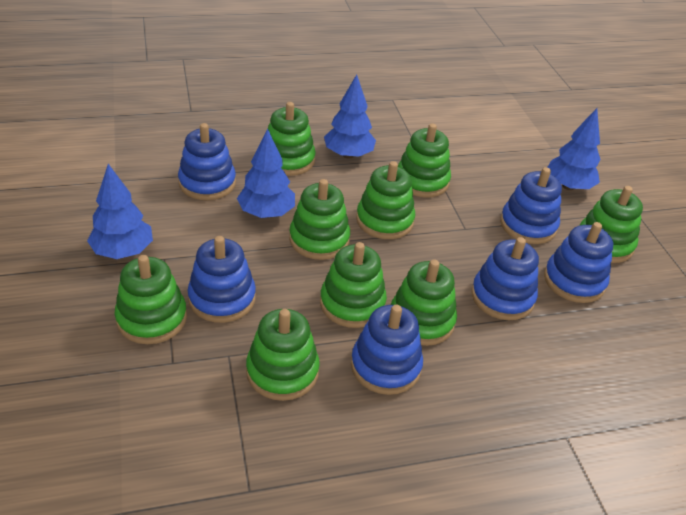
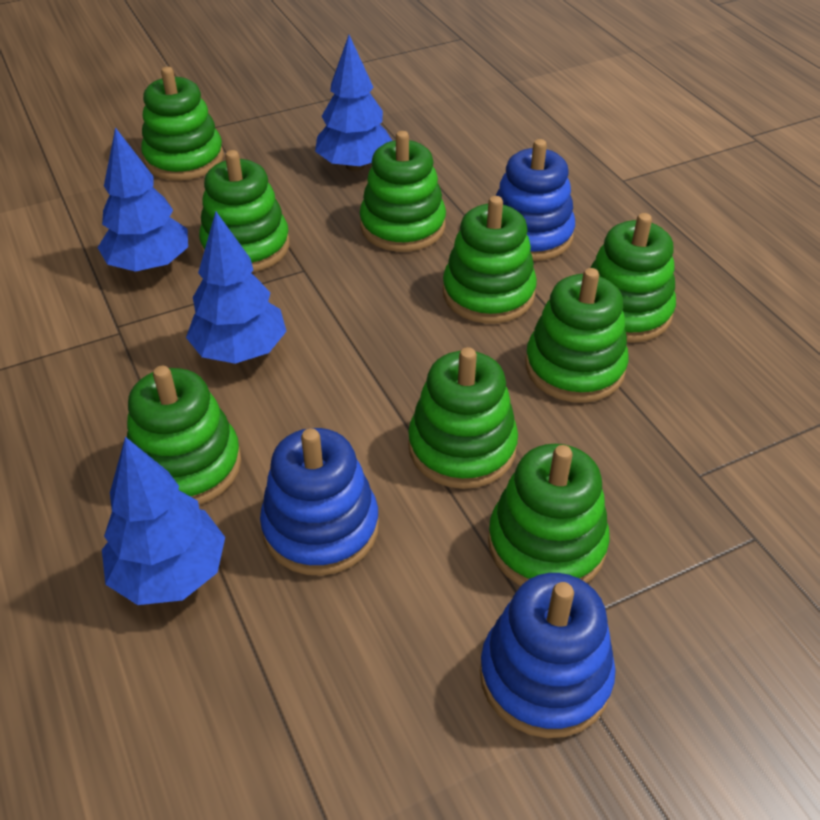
blue stacking toy: 6 -> 3

